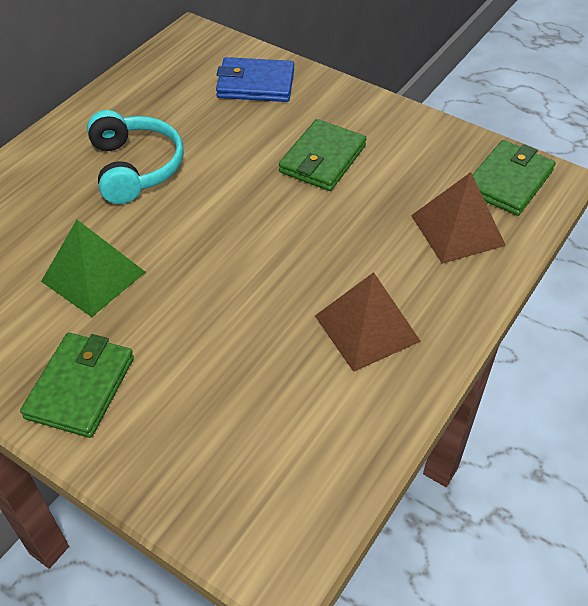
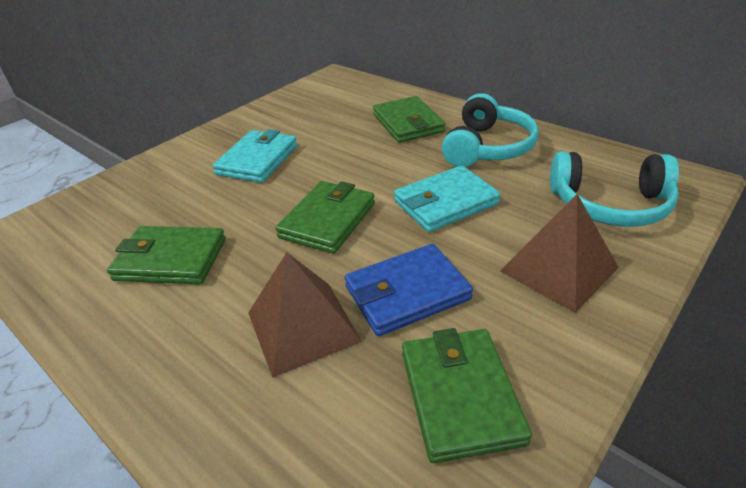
green pyramid: 1 -> 0
green wallet: 3 -> 4
turquoise headphones: 1 -> 2
turquoise wallet: 0 -> 2

